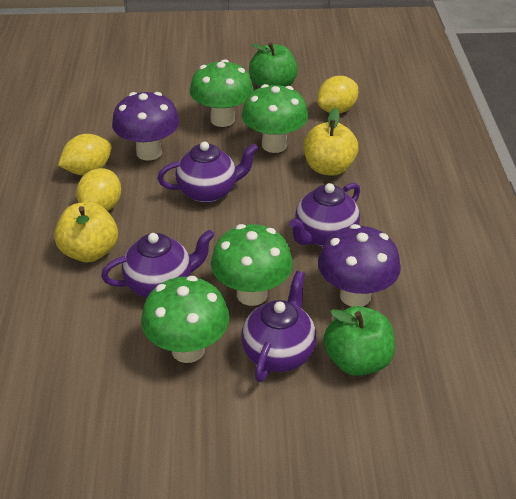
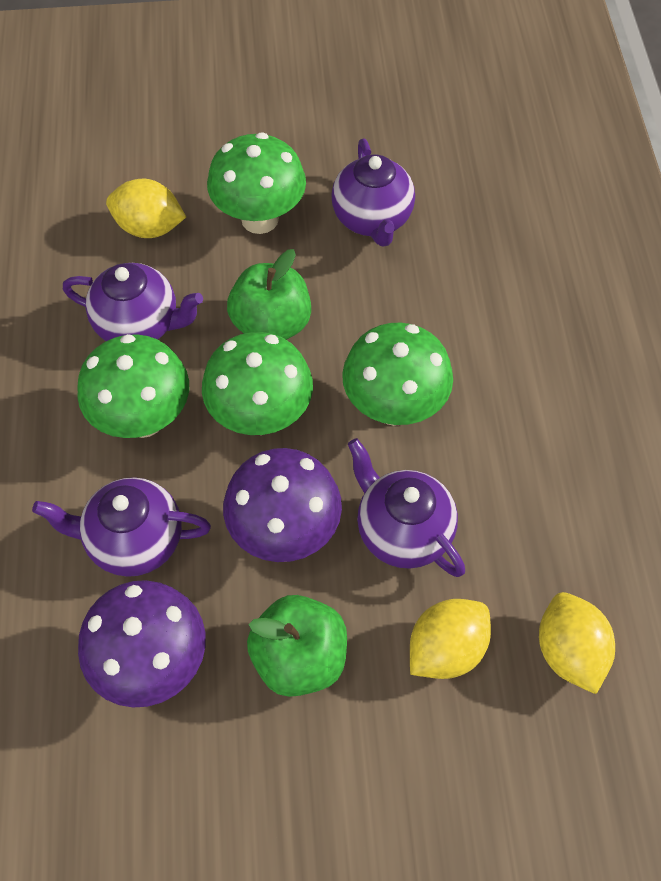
yellow apple: 2 -> 0

